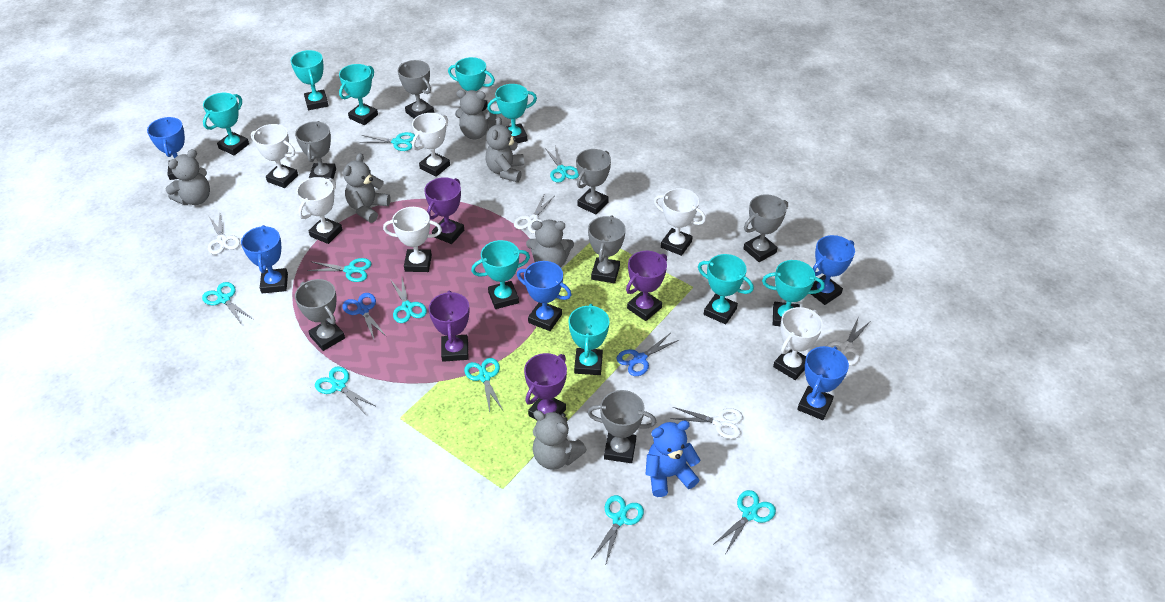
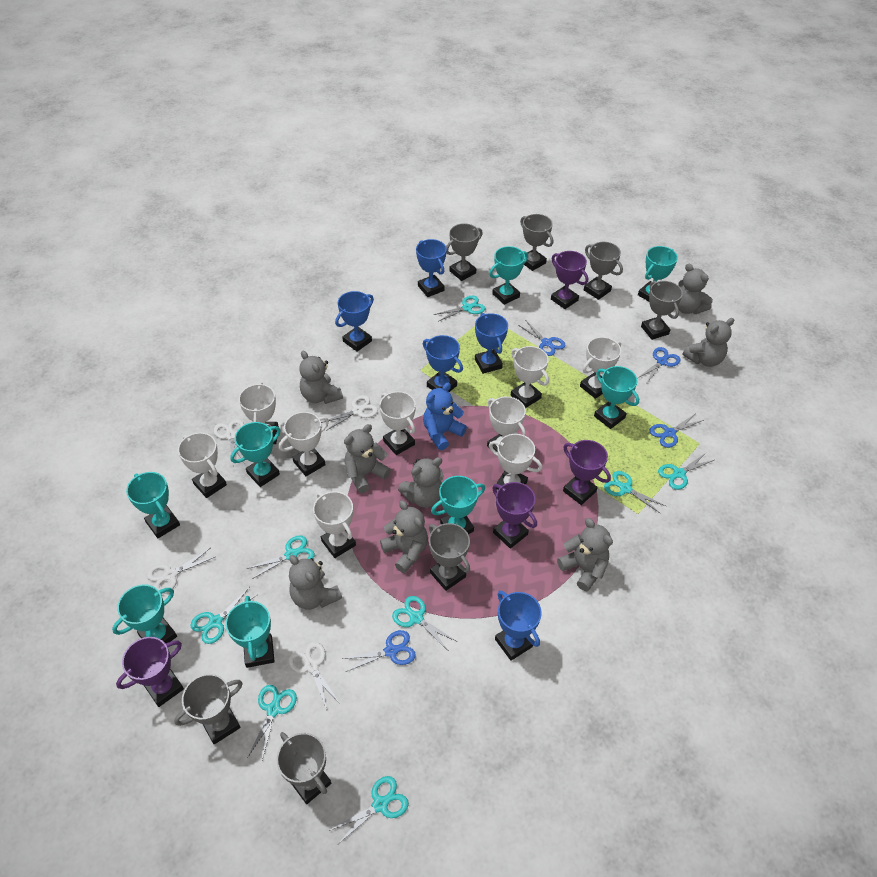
blue scissors: 2 -> 4
grey teddy bear: 6 -> 8
turquoise scissors: 9 -> 8
turquoise trophy: 9 -> 8
white trophy: 6 -> 9

